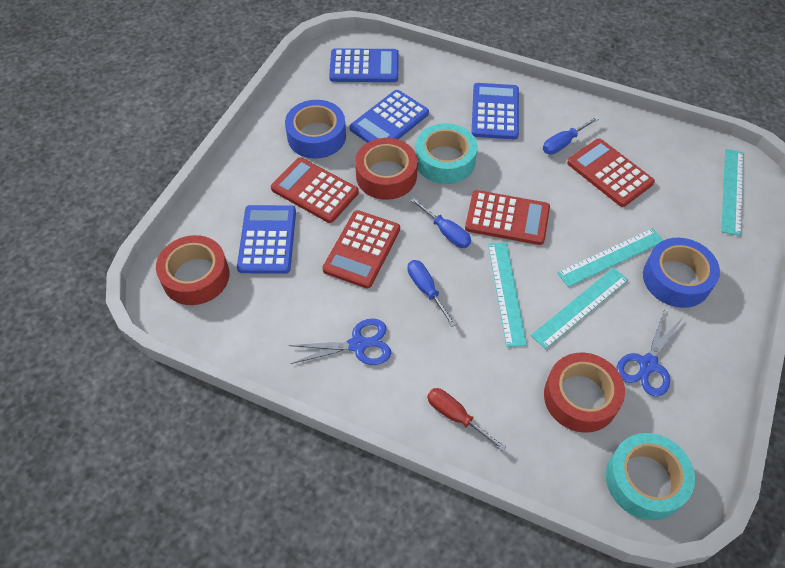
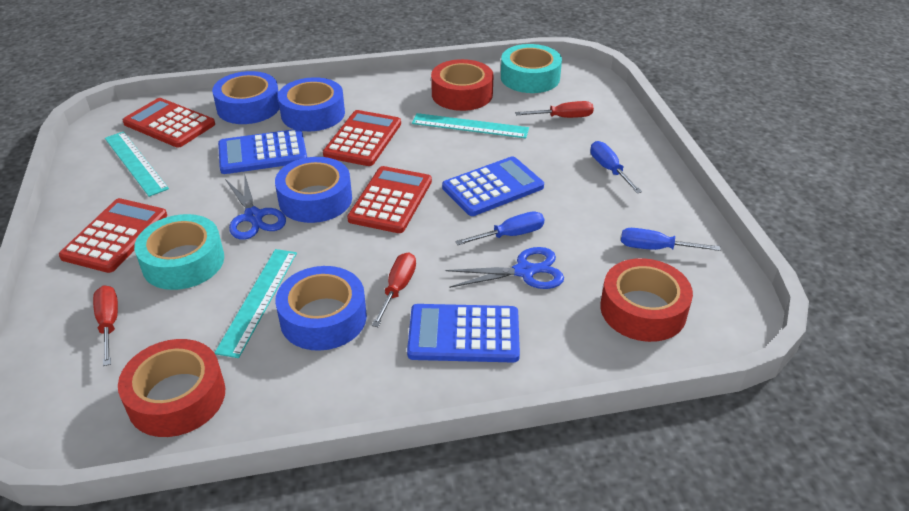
blue calculator: 4 -> 3
blue tape: 2 -> 4
red screwdriver: 1 -> 3
turquoise ruler: 4 -> 3

